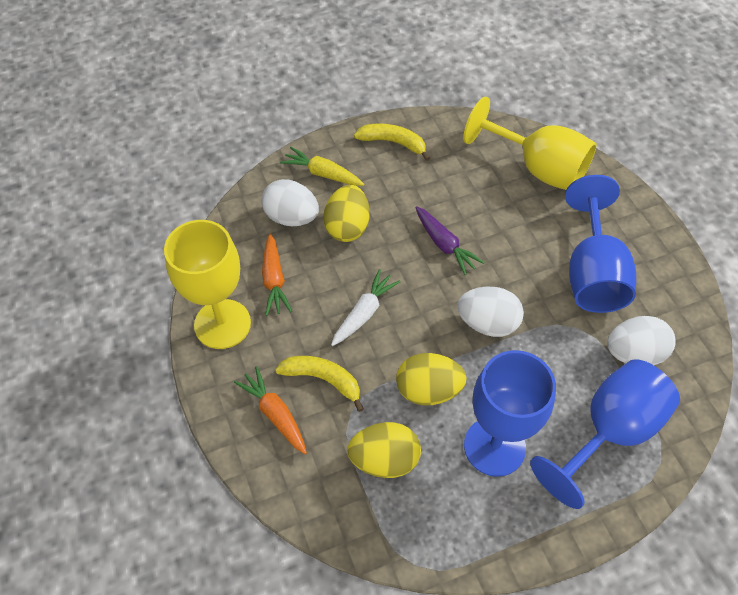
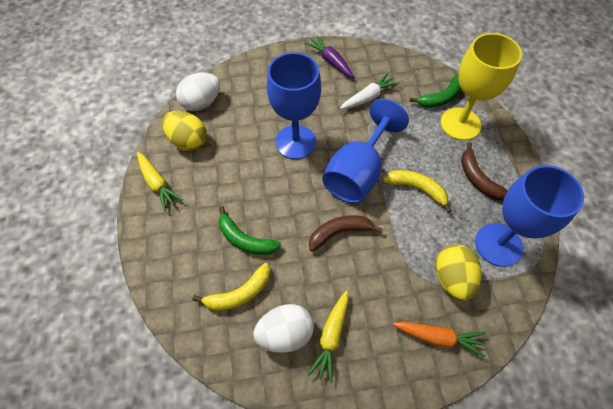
brown banana: 0 -> 2
green banana: 0 -> 2
orange carrot: 2 -> 1
white egg: 3 -> 2
yellow carrot: 1 -> 2
yellow egg: 3 -> 2
yellow goblet: 2 -> 1

